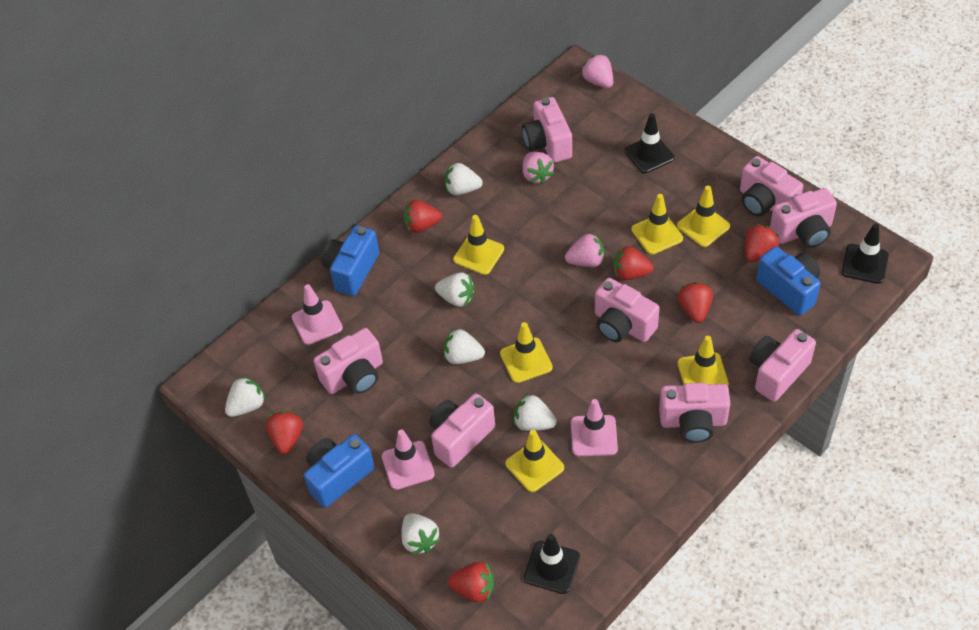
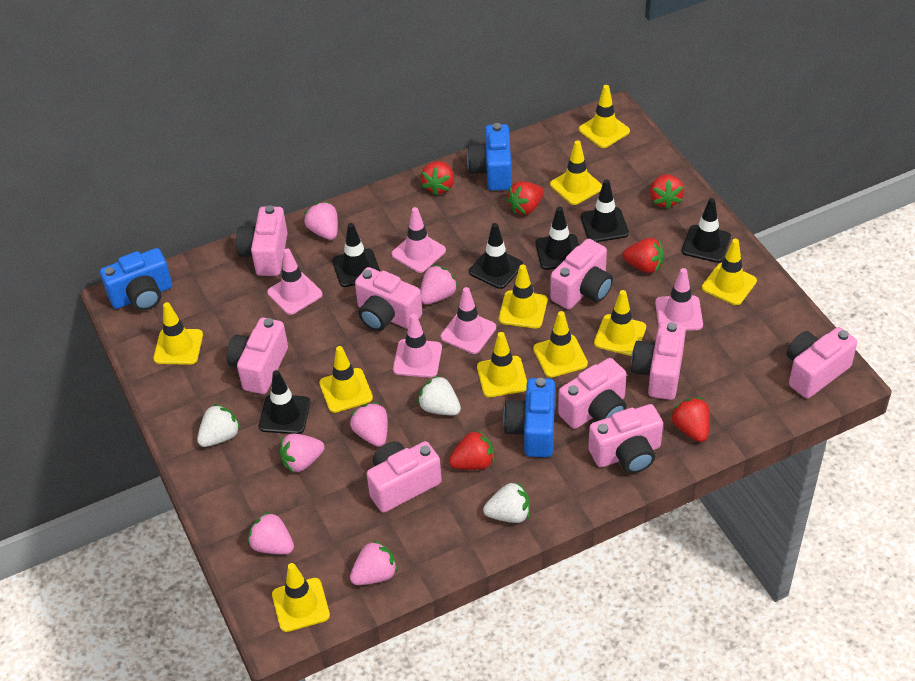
black traffic cone: 3 -> 6
pink camera: 8 -> 9
pink strawberry: 3 -> 6
pink traffic cone: 3 -> 5
white strawberry: 6 -> 3
yellow traffic cone: 6 -> 10

